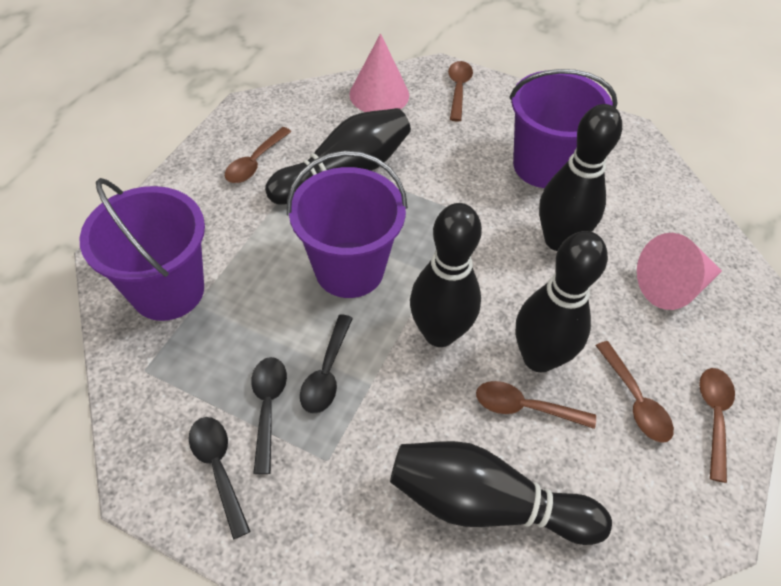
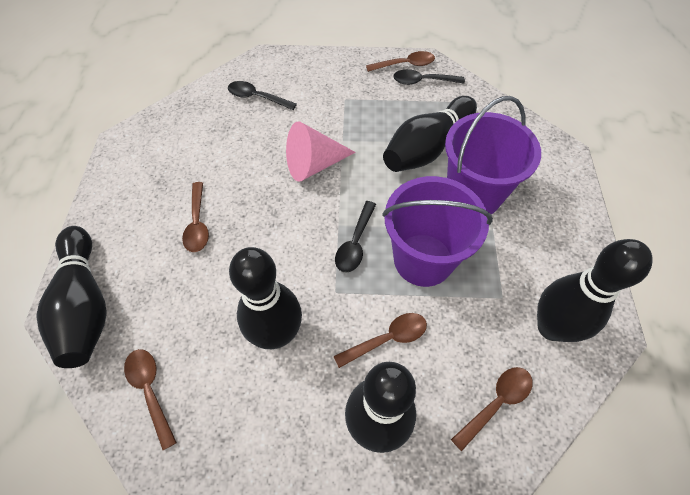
pink cone: 2 -> 1
purple bucket: 3 -> 2

